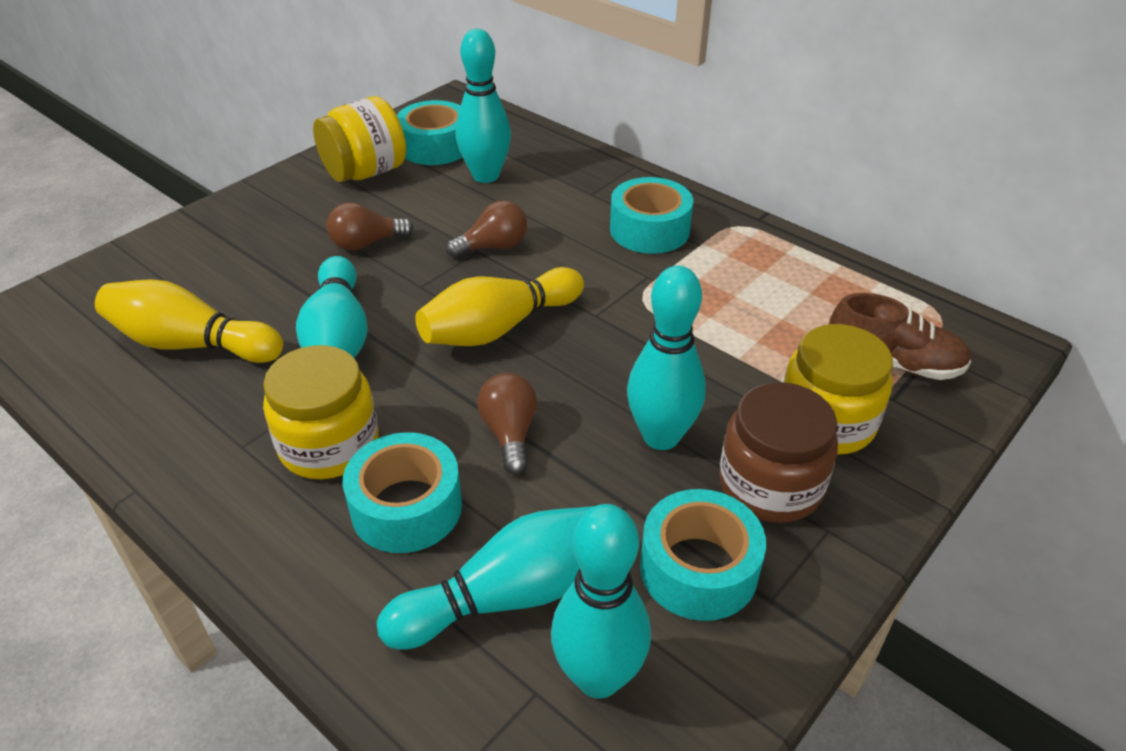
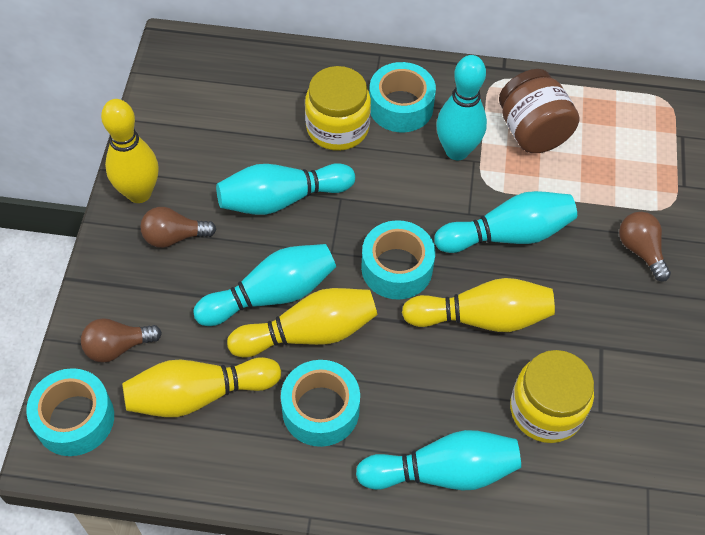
brown shoe: 1 -> 0
yellow bowling pin: 2 -> 4
yellow jar: 3 -> 2

